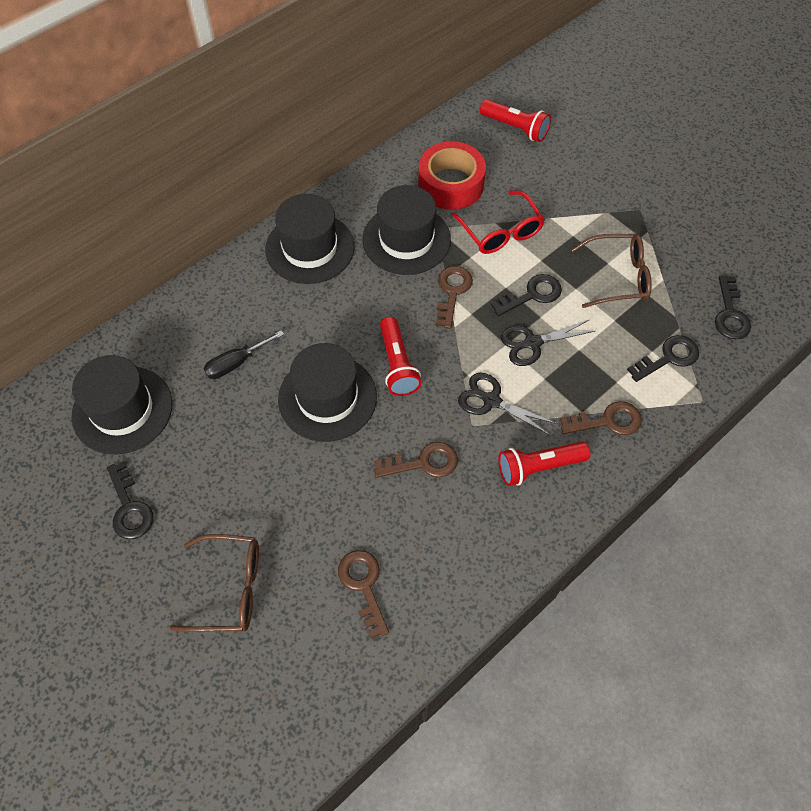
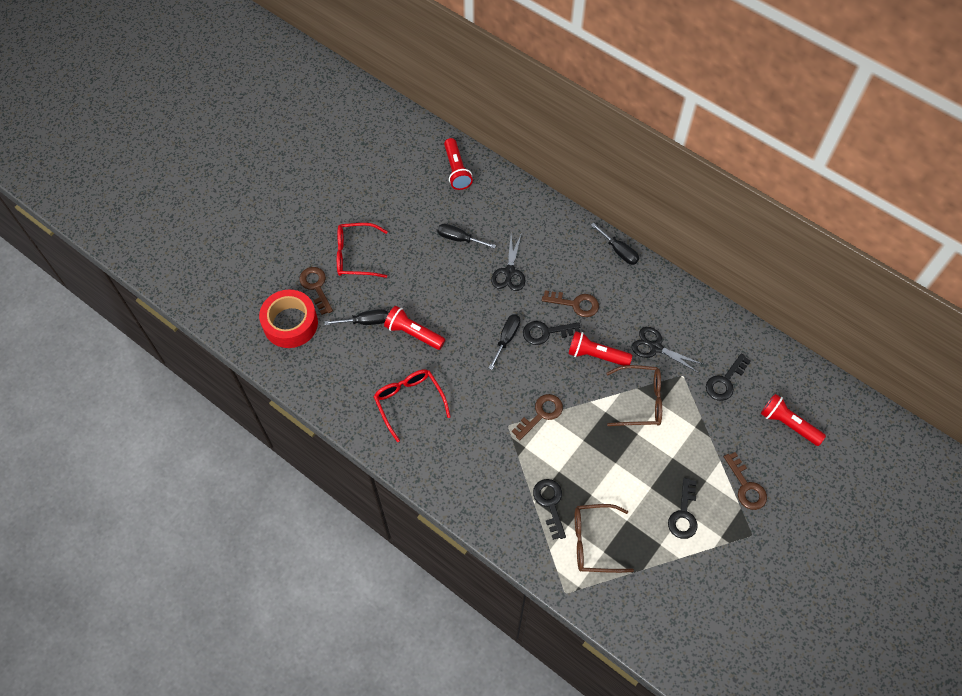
black hat: 4 -> 0
black screwdriver: 1 -> 4
red flashlight: 3 -> 4
red glasses: 1 -> 2

